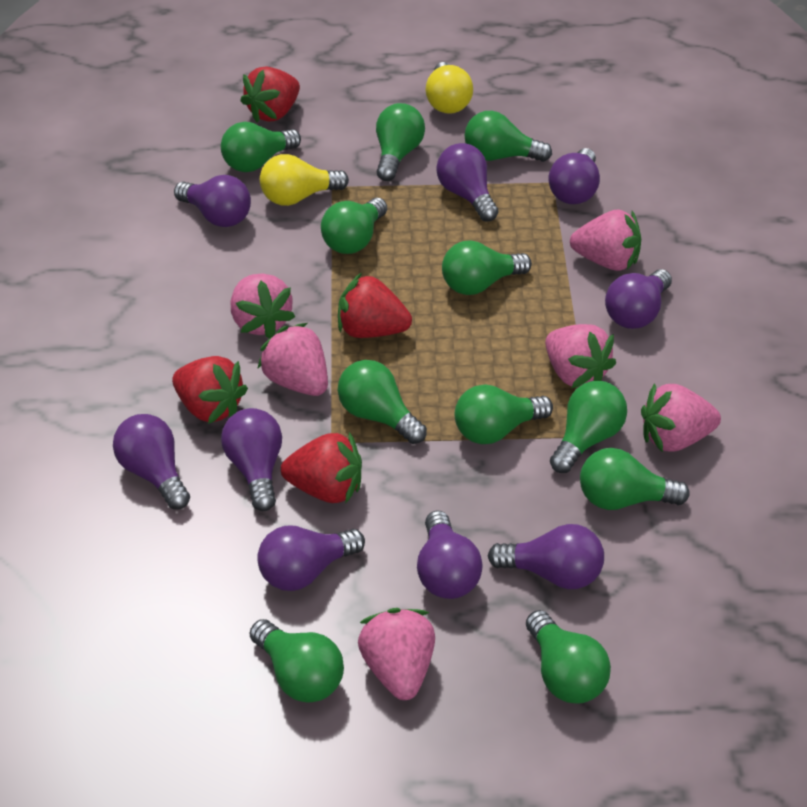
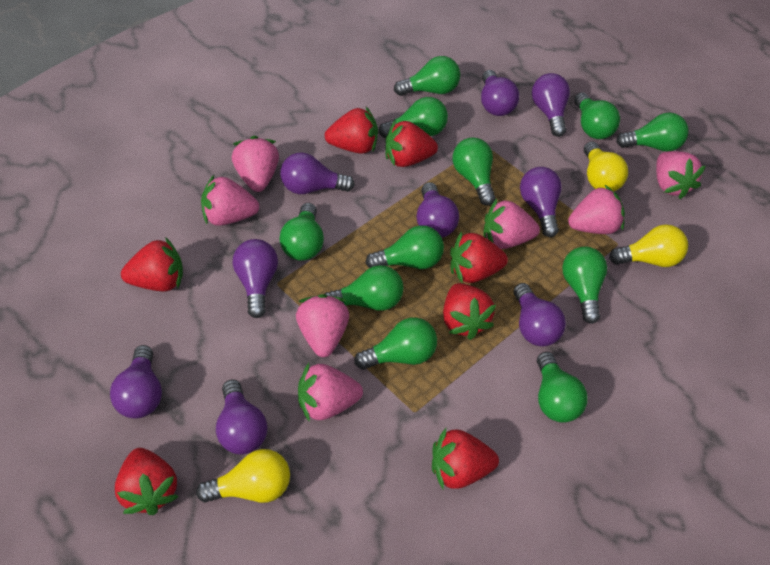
pink strawberry: 6 -> 7
red strawberry: 4 -> 7
yellow light bulb: 2 -> 3

